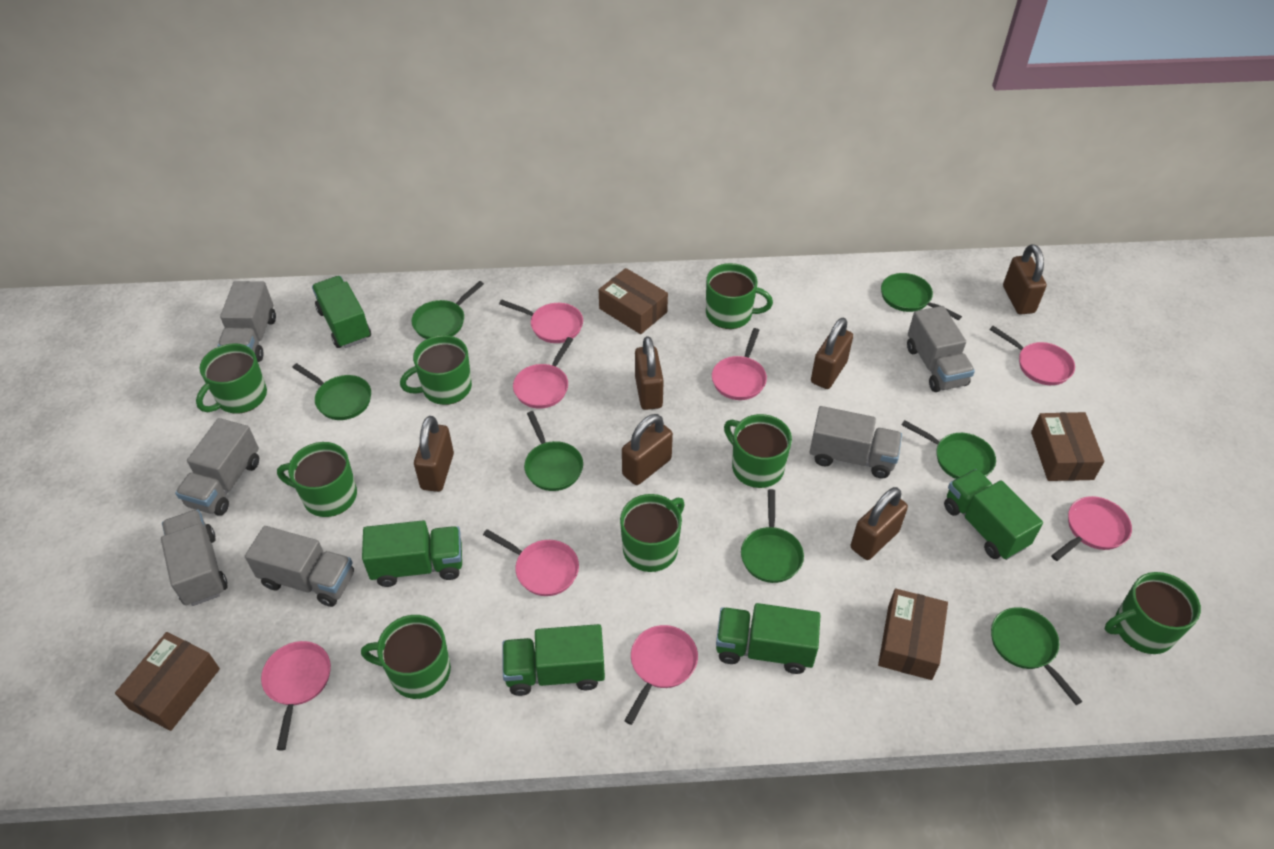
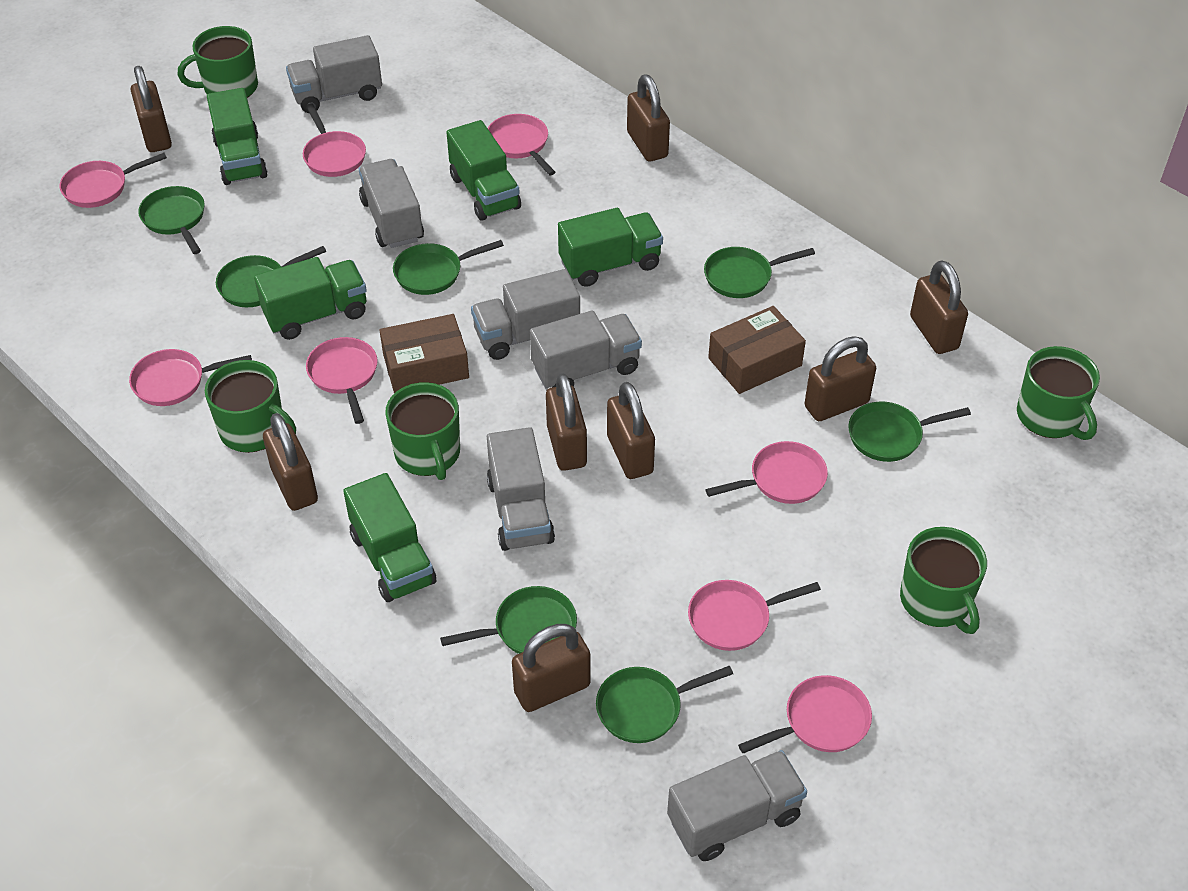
brown box: 4 -> 2
brown padlock: 6 -> 8
green mug: 8 -> 5

